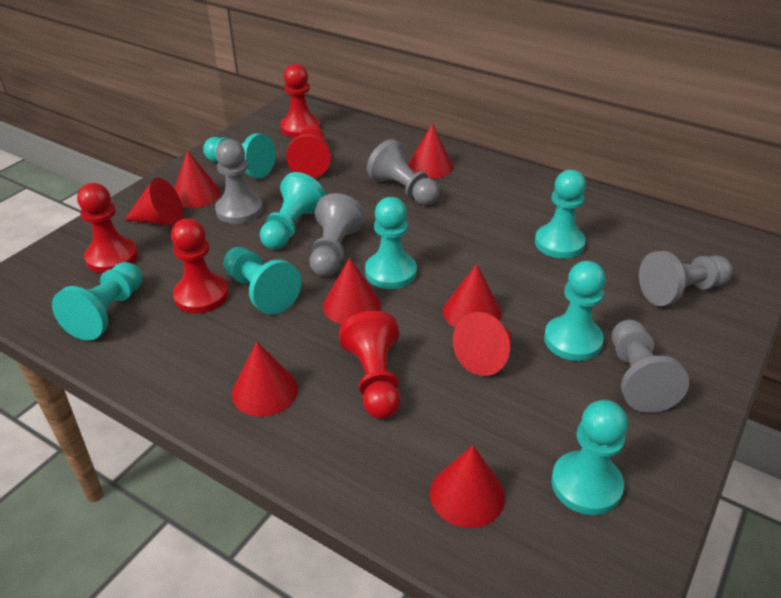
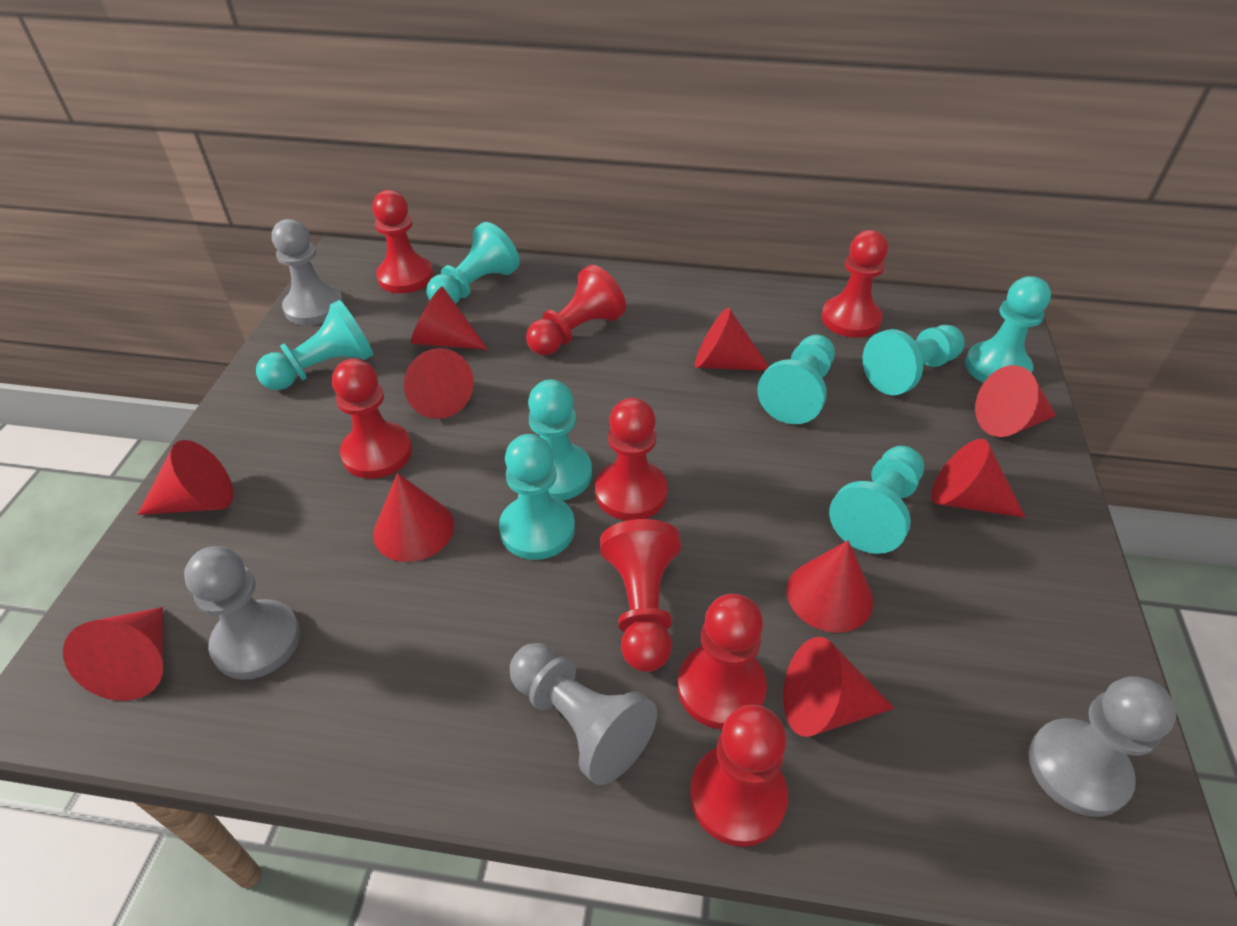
grey pawn: 5 -> 4
red cone: 8 -> 10
red pawn: 5 -> 8

